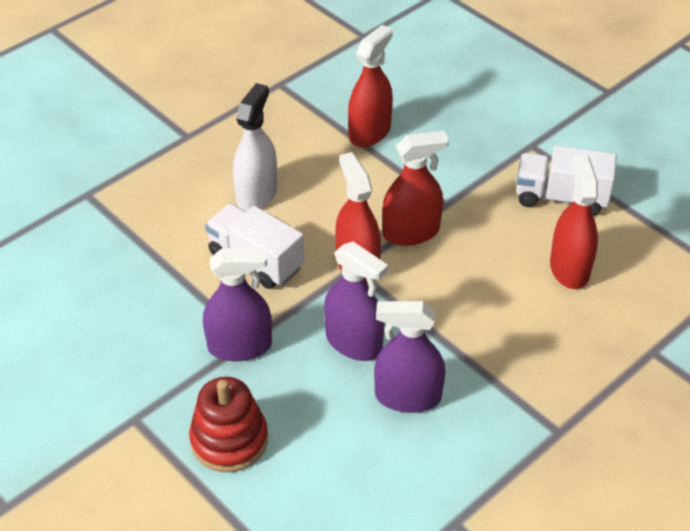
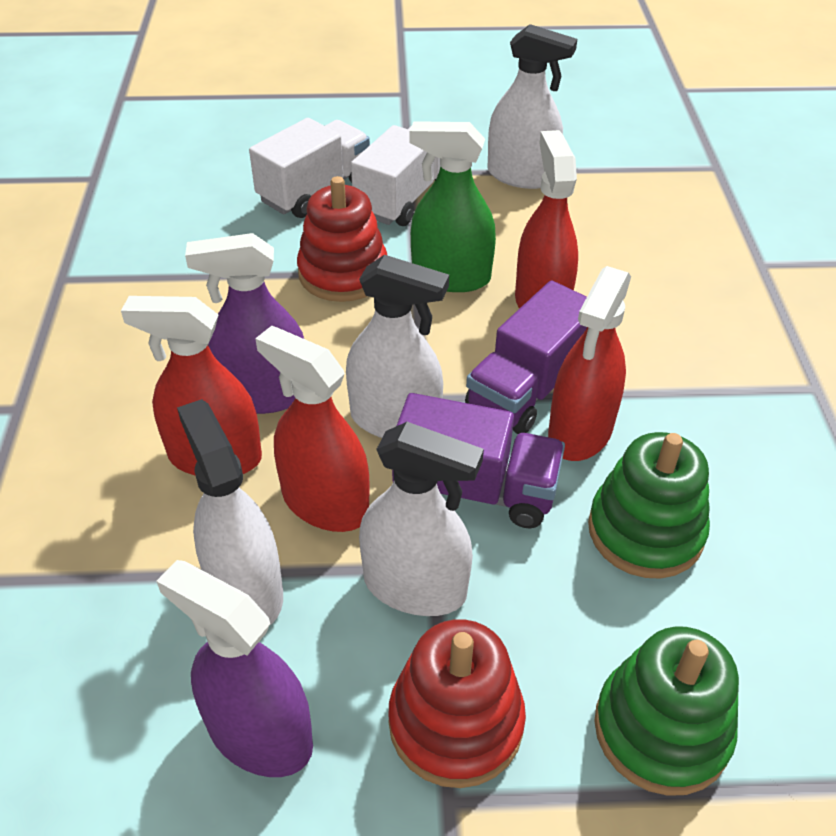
green spray bottle: 0 -> 1
green stacking toy: 0 -> 2
purple spray bottle: 3 -> 2
purple truck: 0 -> 2
red stacking toy: 1 -> 2
white spray bottle: 1 -> 4

